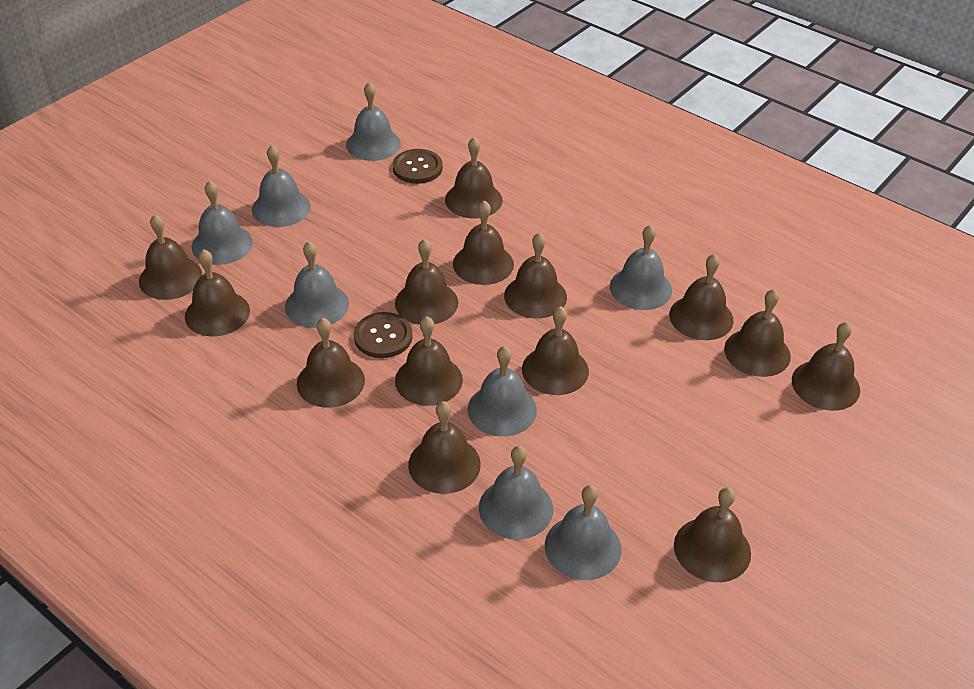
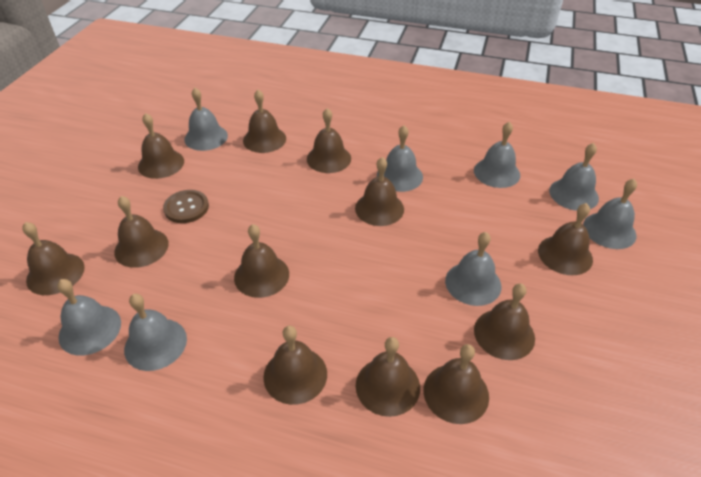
brown bell: 14 -> 12
brown button: 2 -> 1

